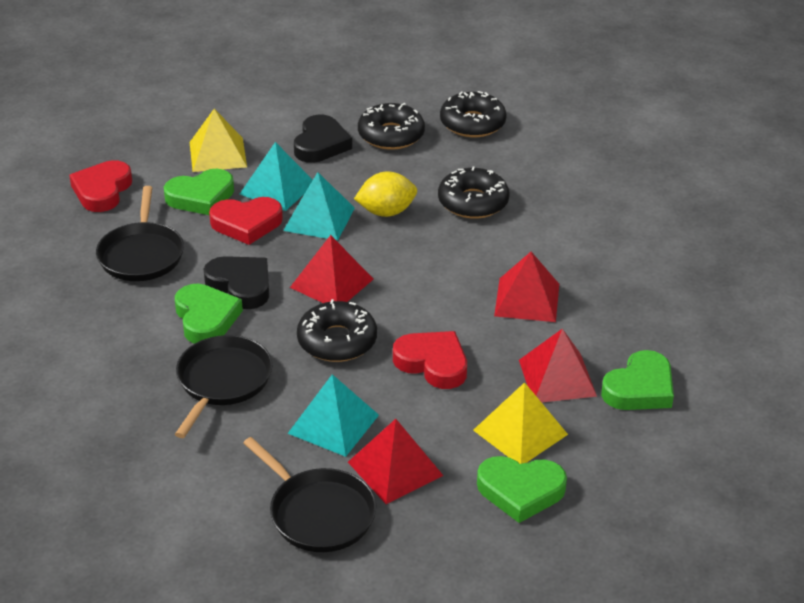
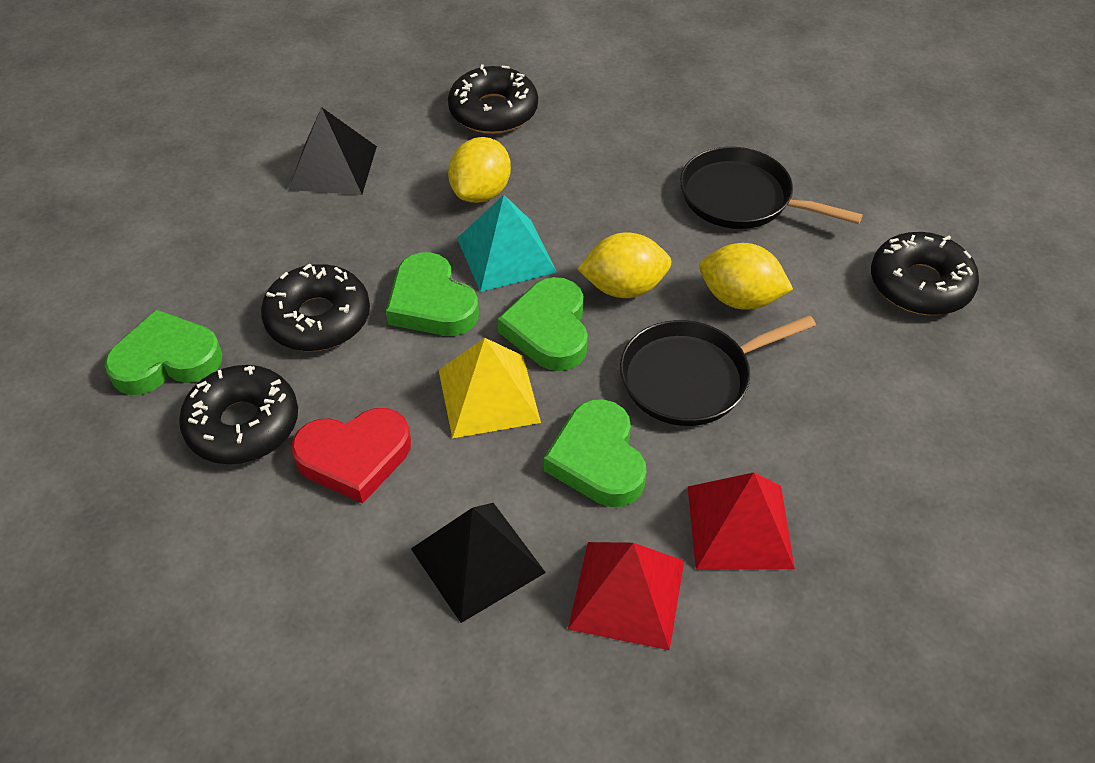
black heart: 2 -> 0
black pan: 3 -> 2
black pyramid: 0 -> 2
red heart: 3 -> 1
red pyramid: 4 -> 2
turquoise pyramid: 3 -> 1
yellow lemon: 1 -> 3
yellow pyramid: 2 -> 1

